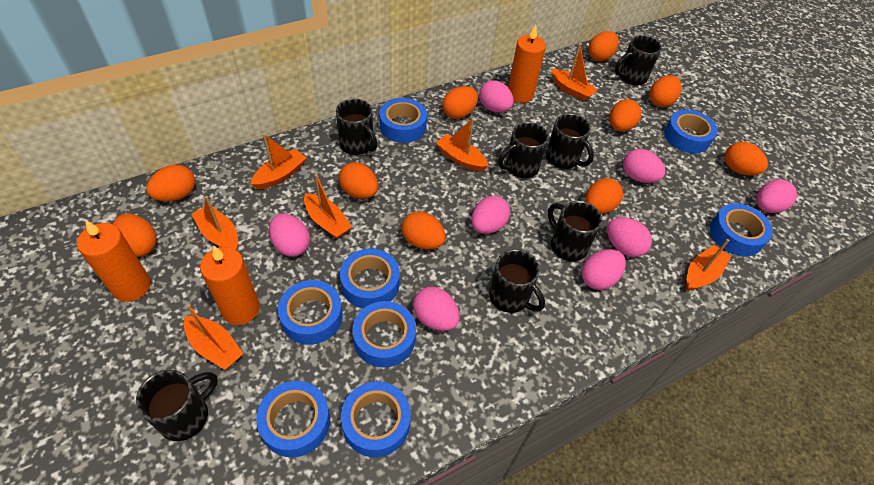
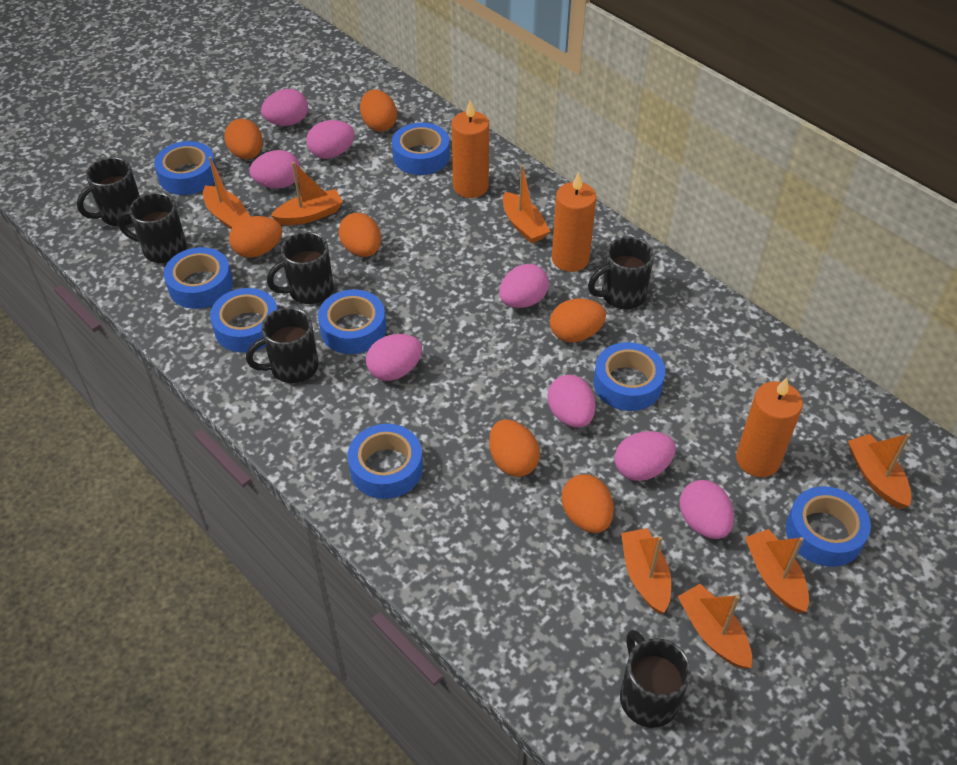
black mug: 7 -> 6
orange egg: 10 -> 7

